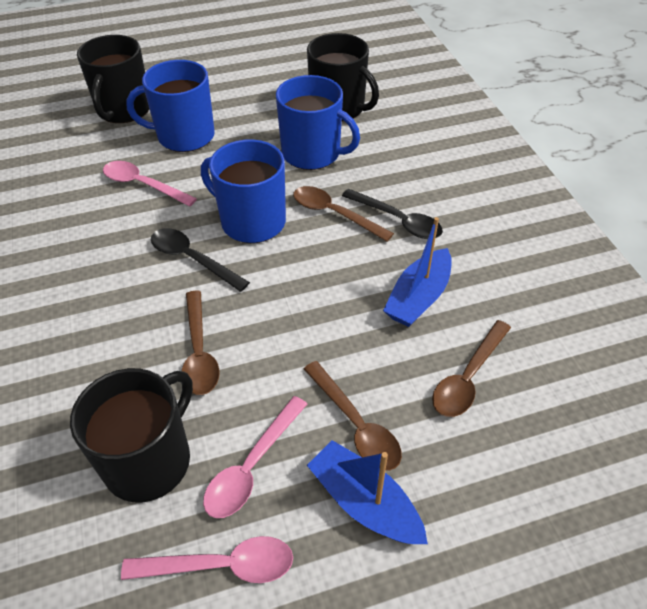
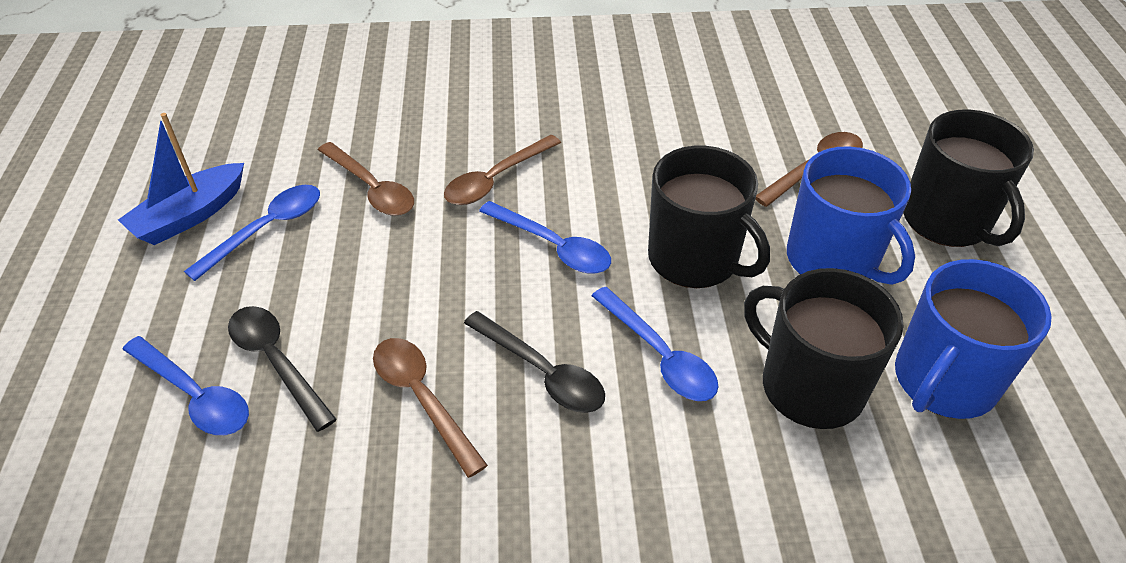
blue boat: 2 -> 1
blue mug: 3 -> 2
blue spoon: 0 -> 4
pink spoon: 3 -> 0

